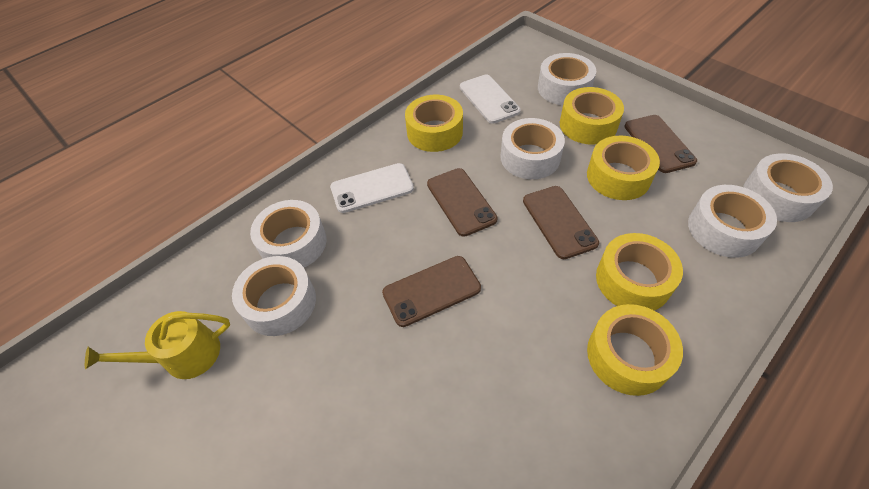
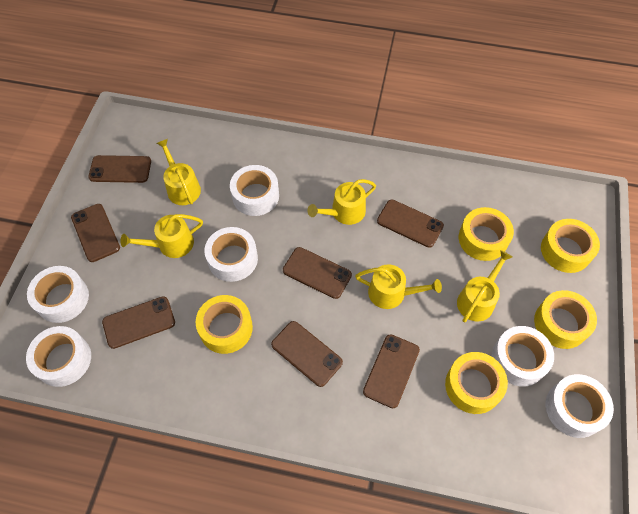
brown phone: 4 -> 7
white phone: 2 -> 0
yellow watering can: 1 -> 5

